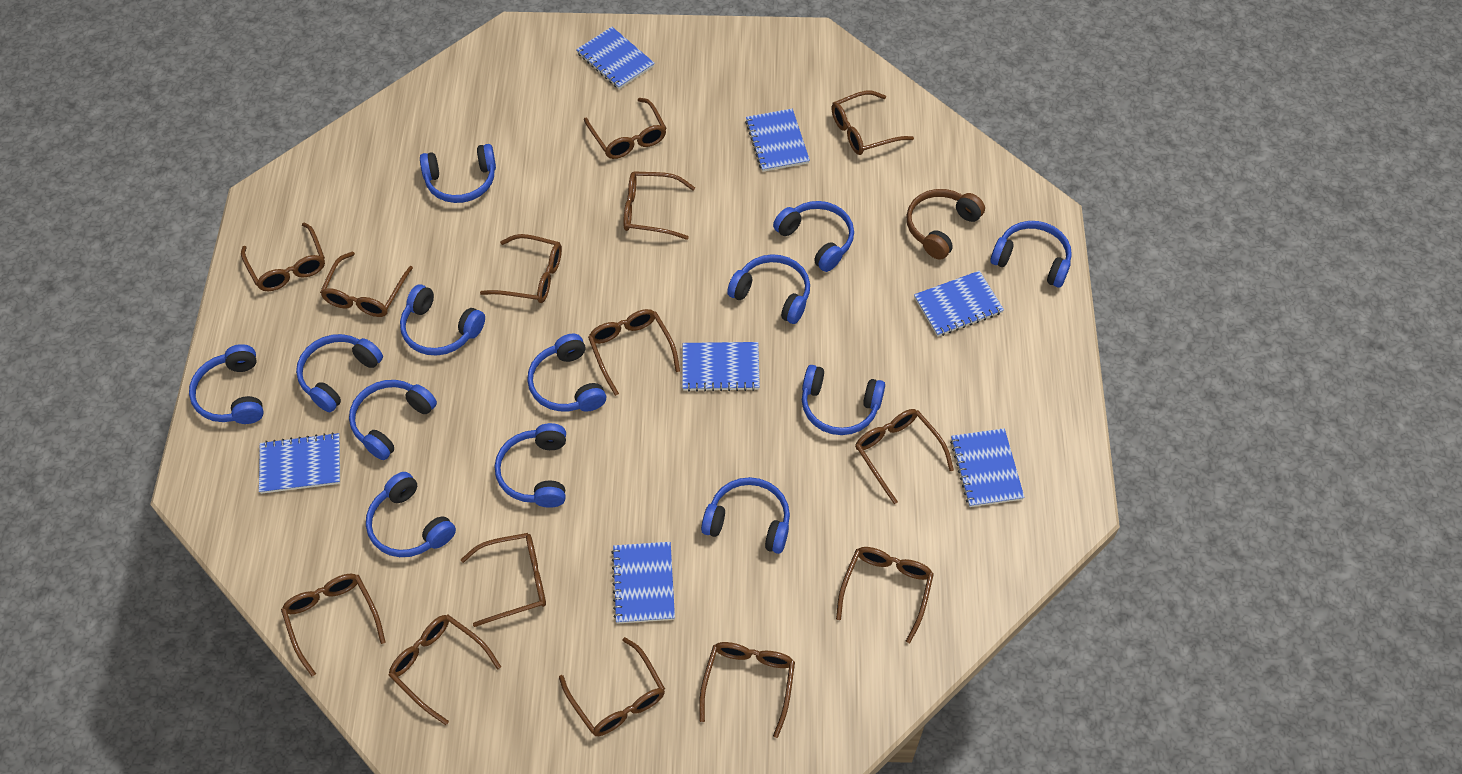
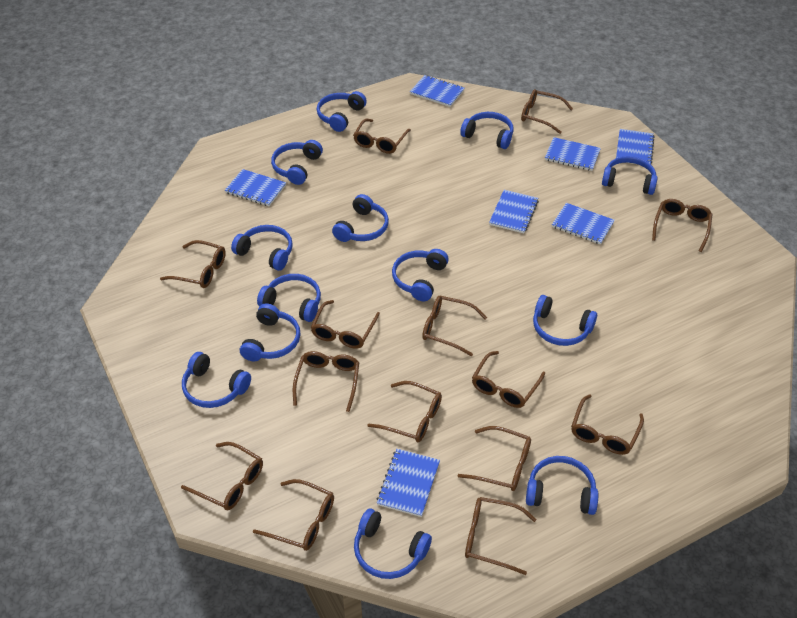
brown headphones: 1 -> 0

